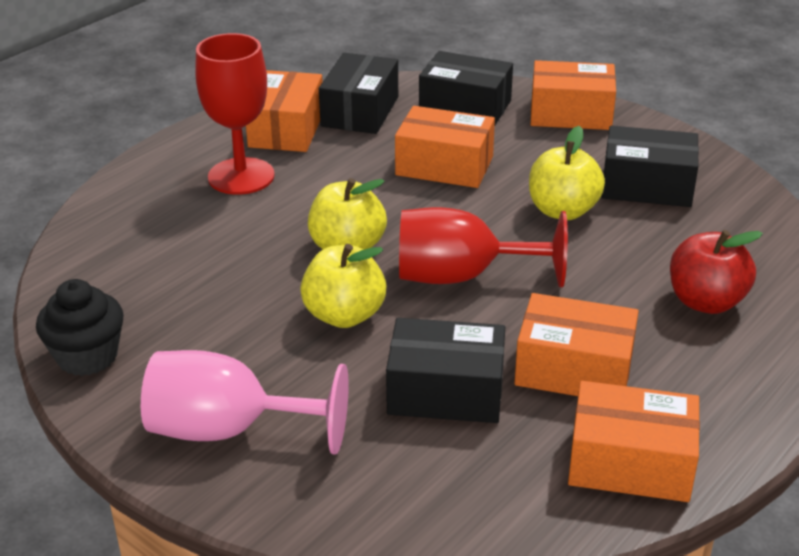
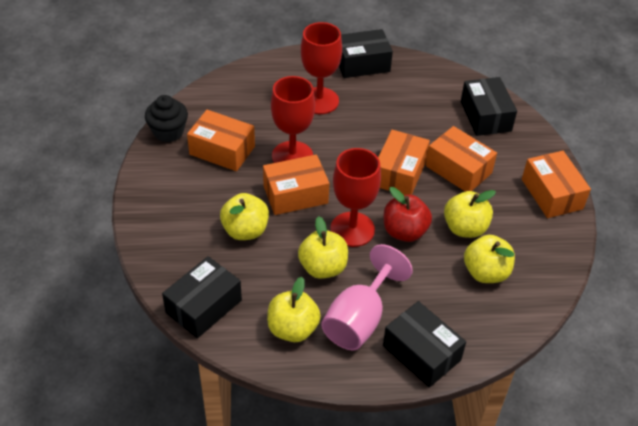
red goblet: 2 -> 3
yellow apple: 3 -> 5

